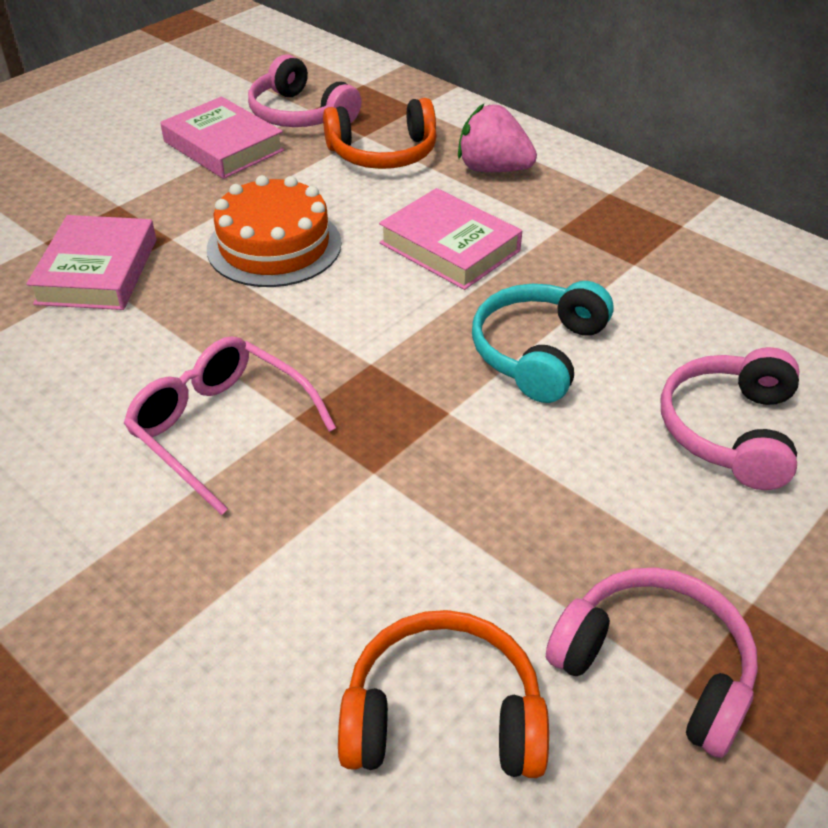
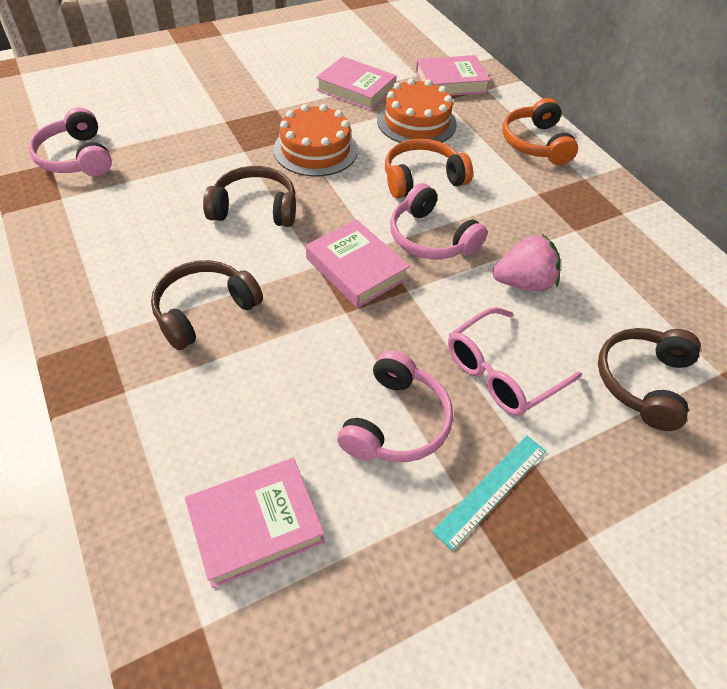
brown headphones: 0 -> 3
orange cake: 1 -> 2
pink book: 3 -> 4
turquoise headphones: 1 -> 0
turquoise ruler: 0 -> 1

